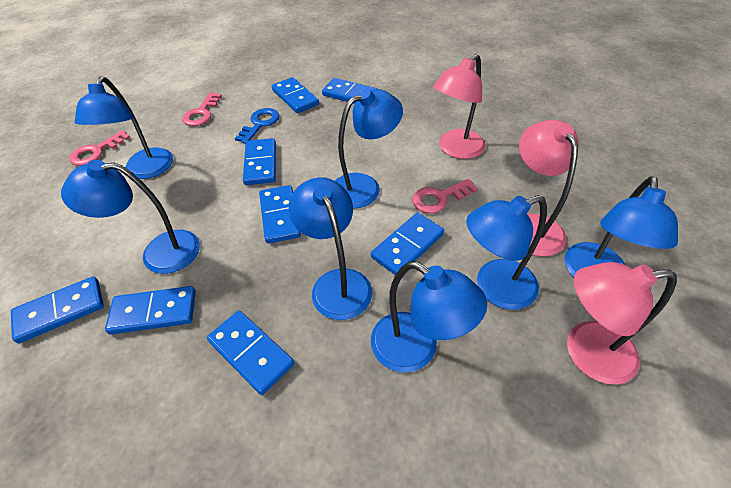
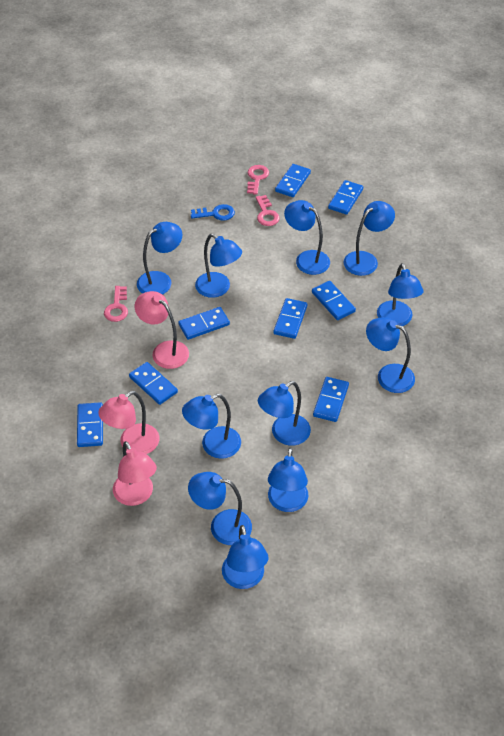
blue lamp: 7 -> 11

